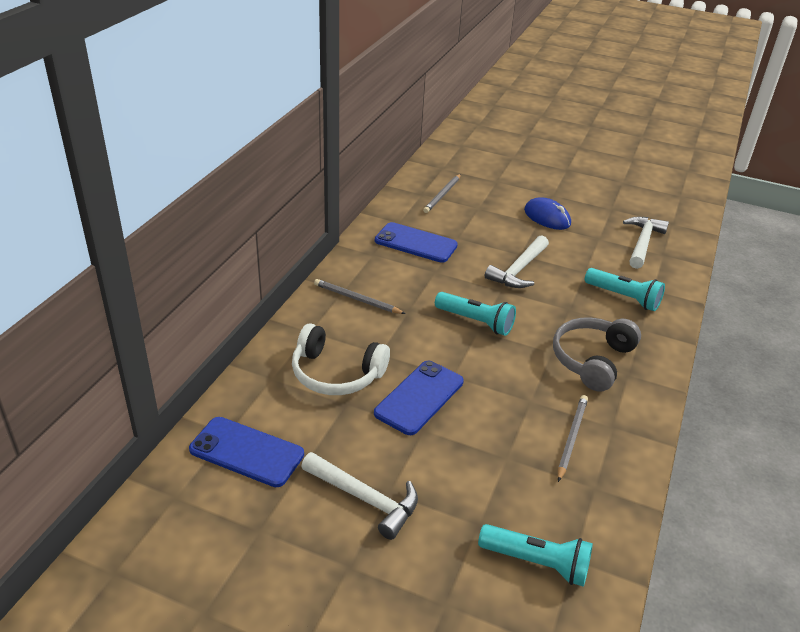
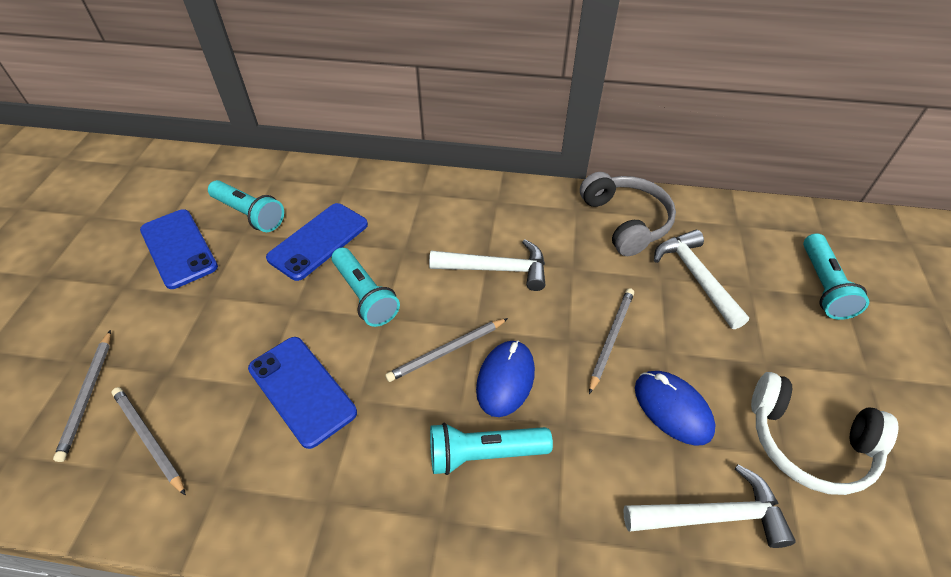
blue mouse: 1 -> 2
grey pencil: 3 -> 4
turquoise flashlight: 3 -> 4

